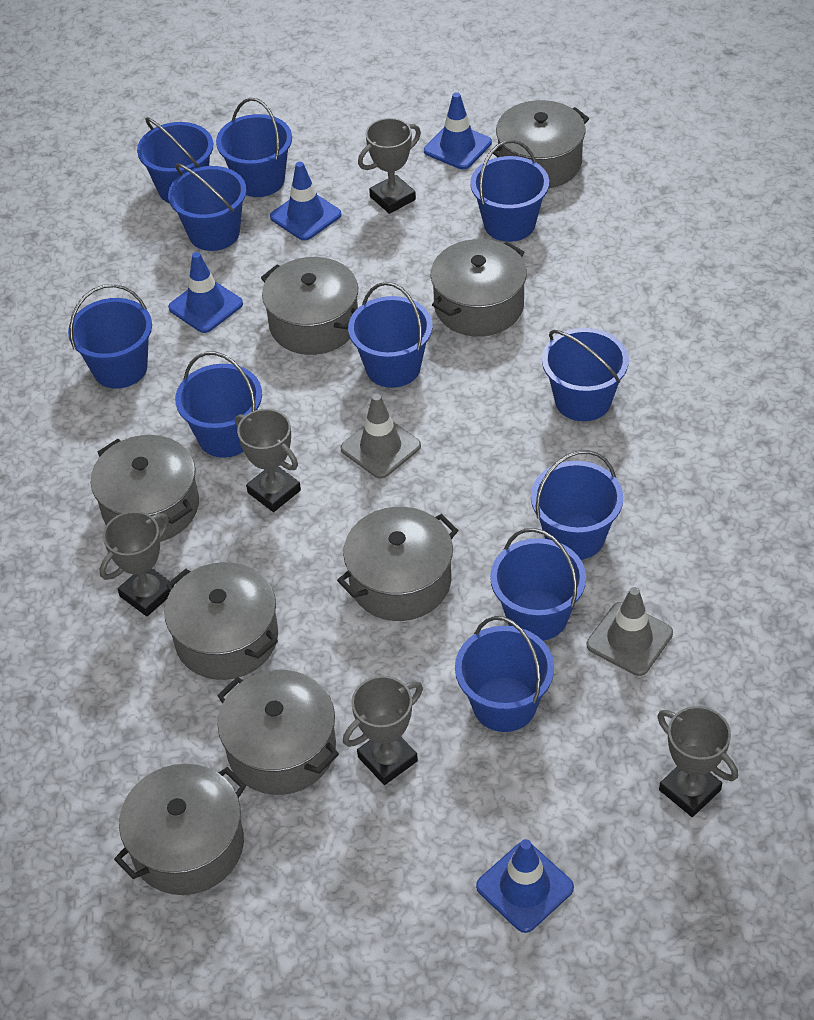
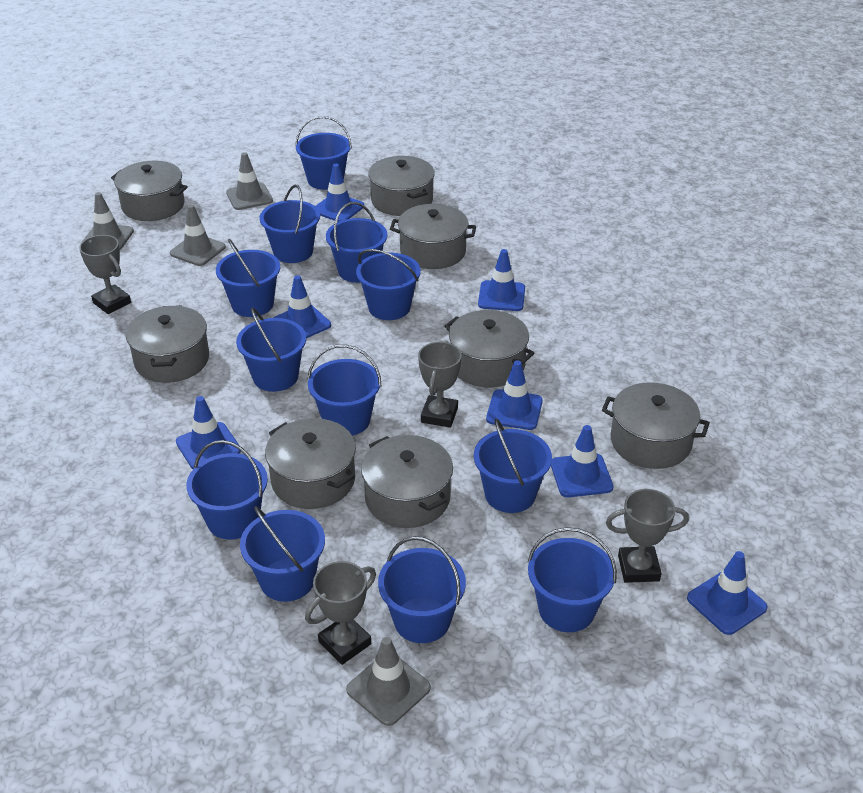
blue bucket: 11 -> 12
blue traffic cone: 4 -> 7
grey traffic cone: 2 -> 4
grey trophy: 5 -> 4

